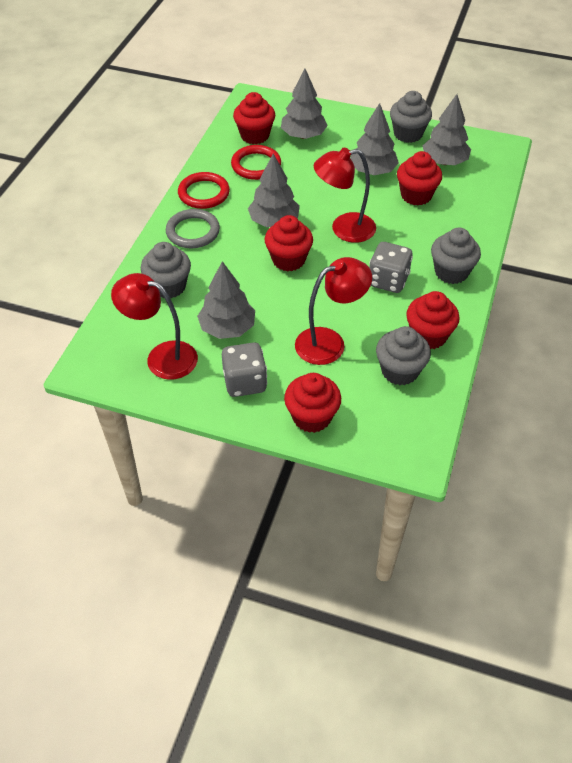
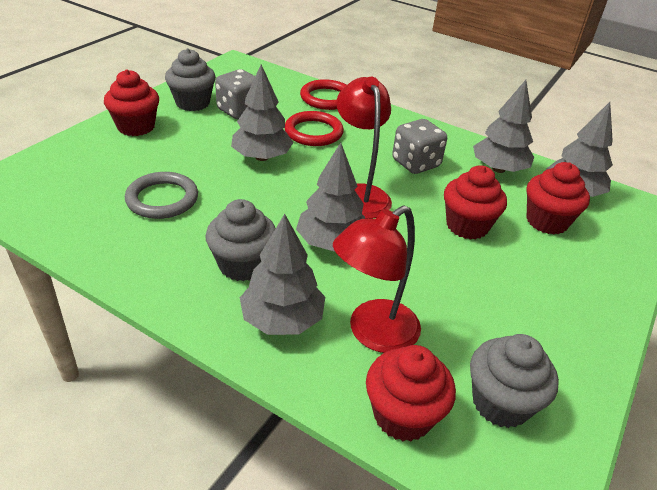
grey cupcake: 4 -> 3
red cupcake: 5 -> 4
red lamp: 3 -> 2

